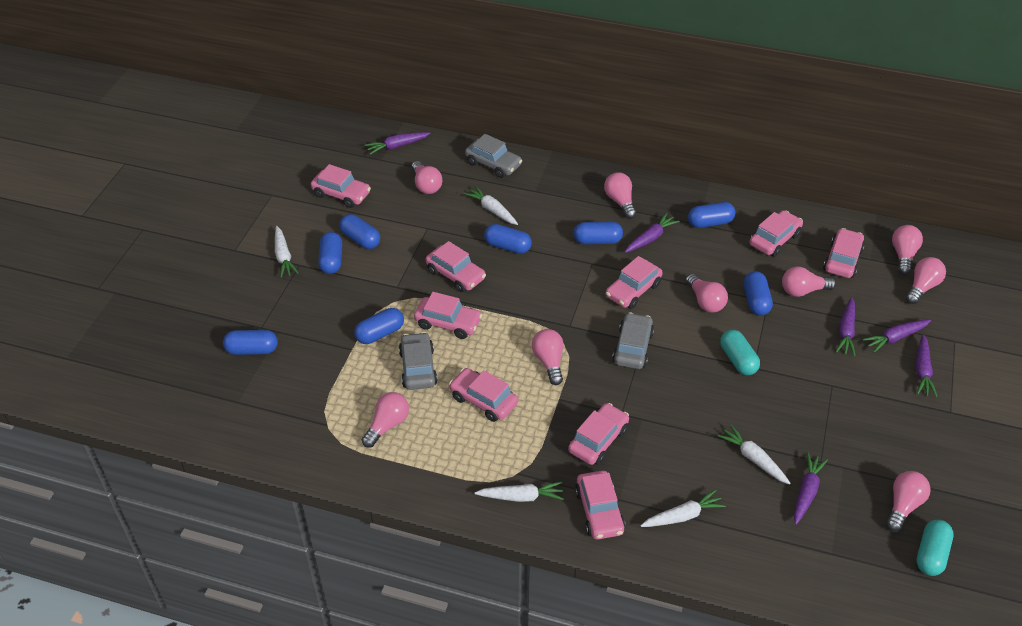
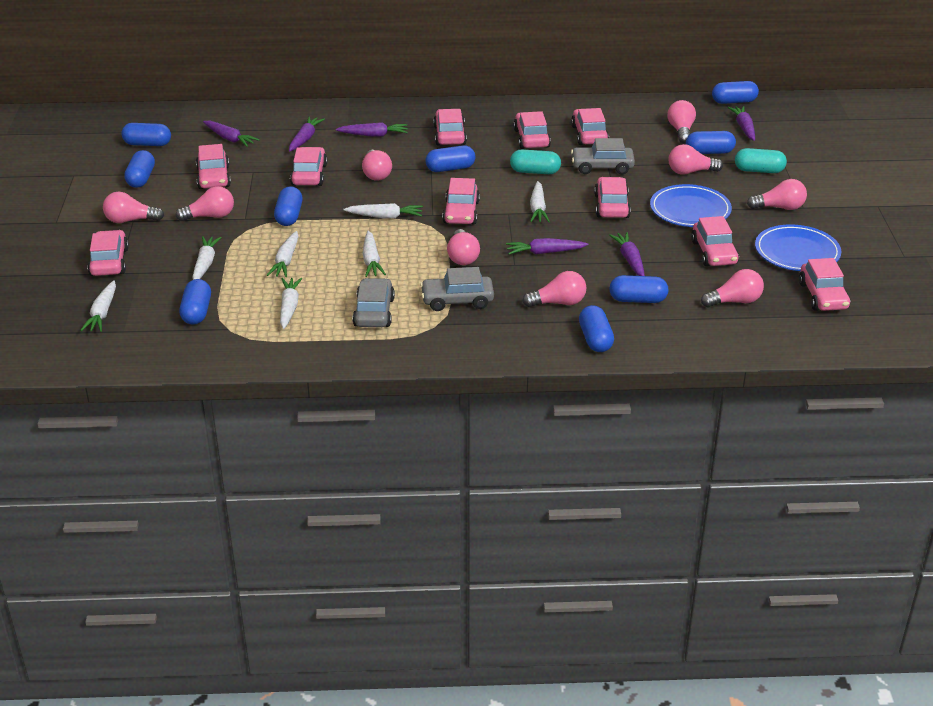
blue capsule: 8 -> 9
blue plate: 0 -> 2
pink car: 9 -> 10
white carrot: 5 -> 7

